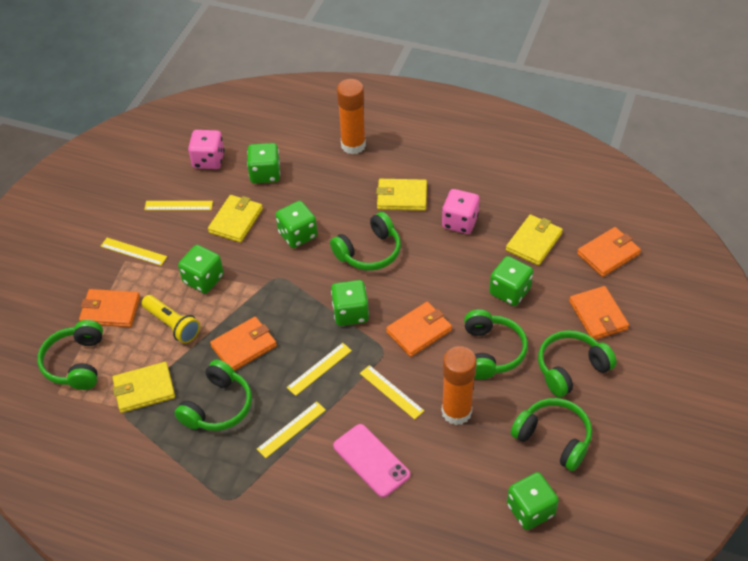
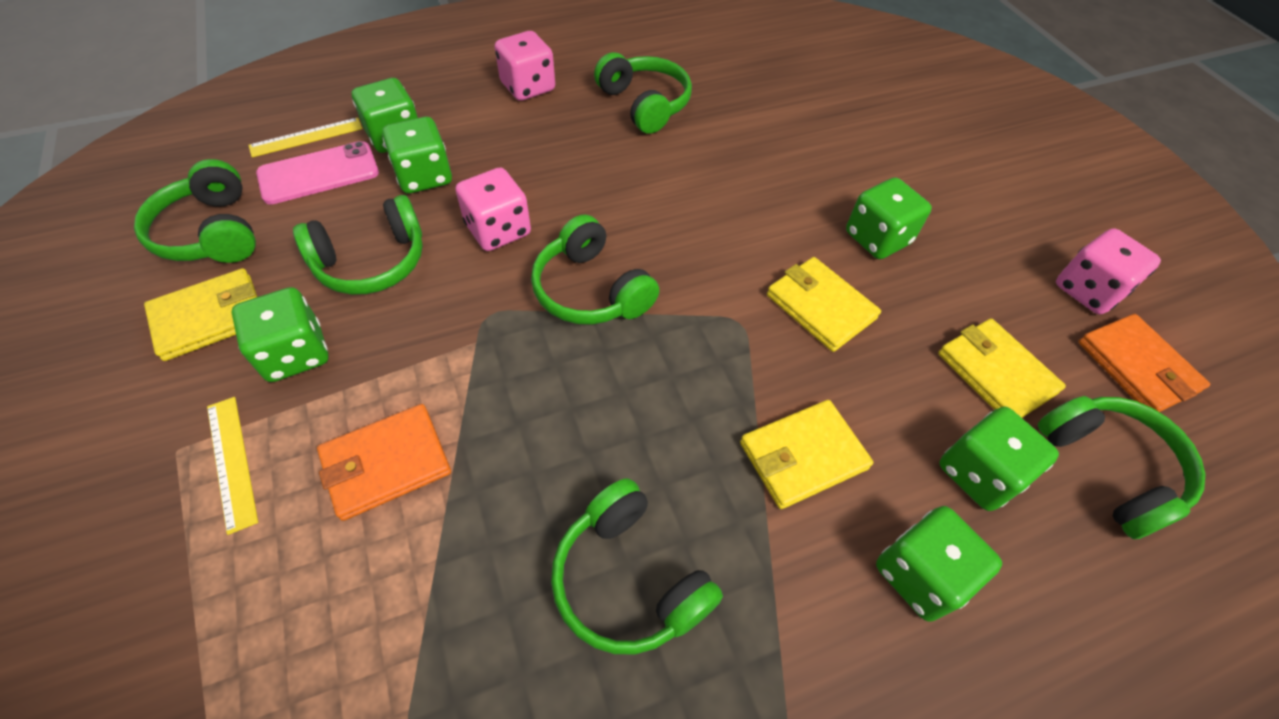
orange glue stick: 2 -> 0
orange wallet: 5 -> 2
pink dice: 2 -> 3
yellow flashlight: 1 -> 0
yellow ruler: 5 -> 2

